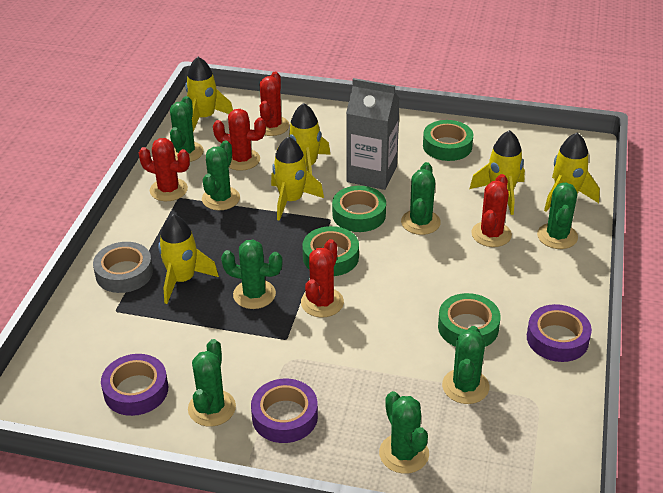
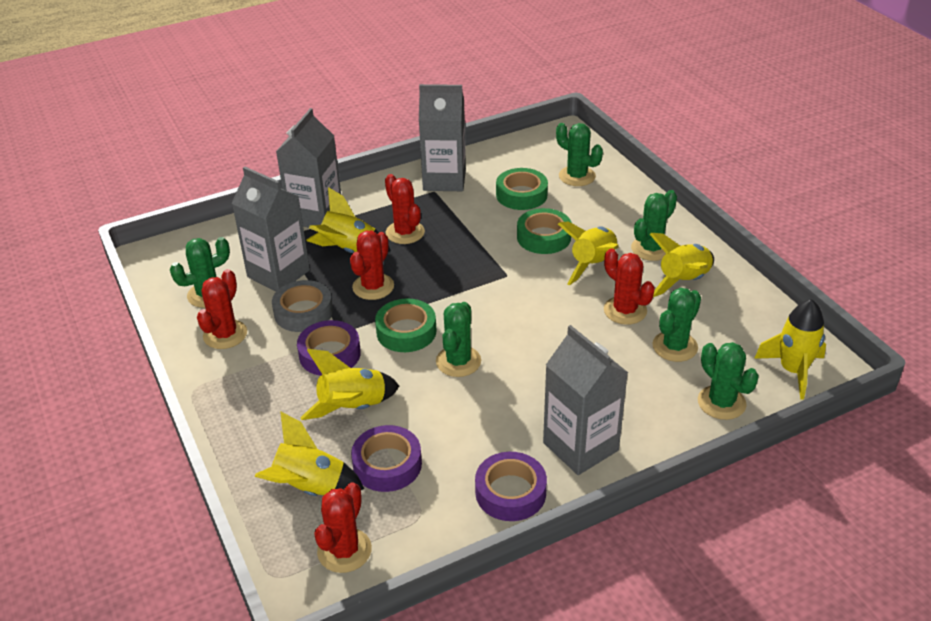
green cactus: 8 -> 6
green tape: 4 -> 3
grey carton: 1 -> 4

